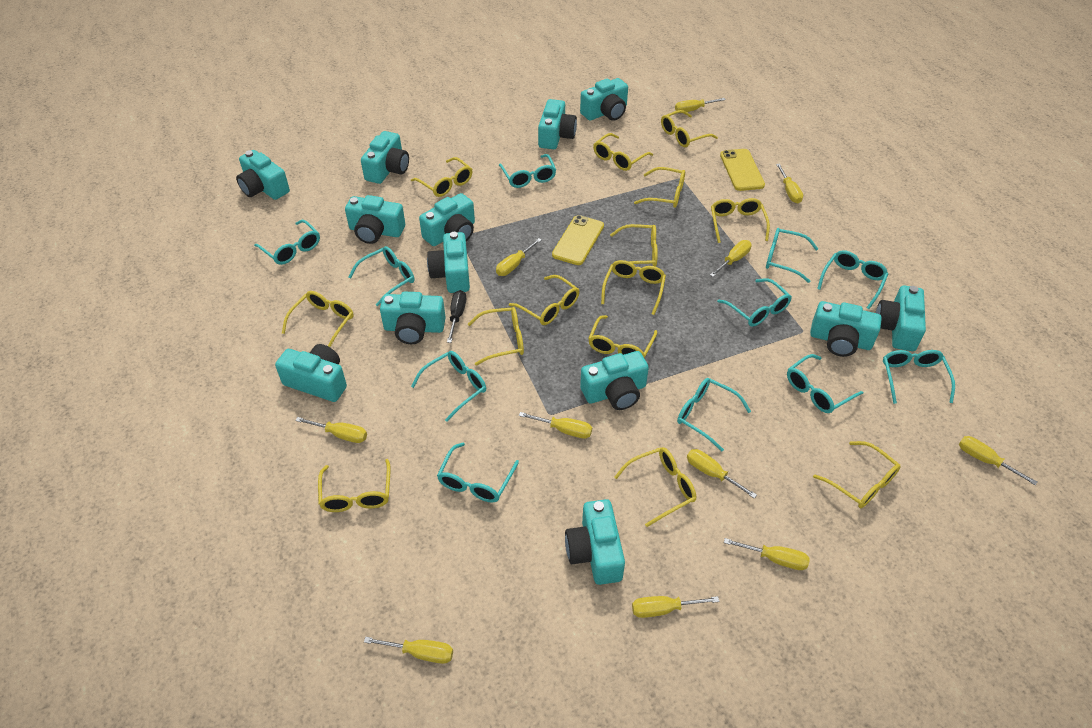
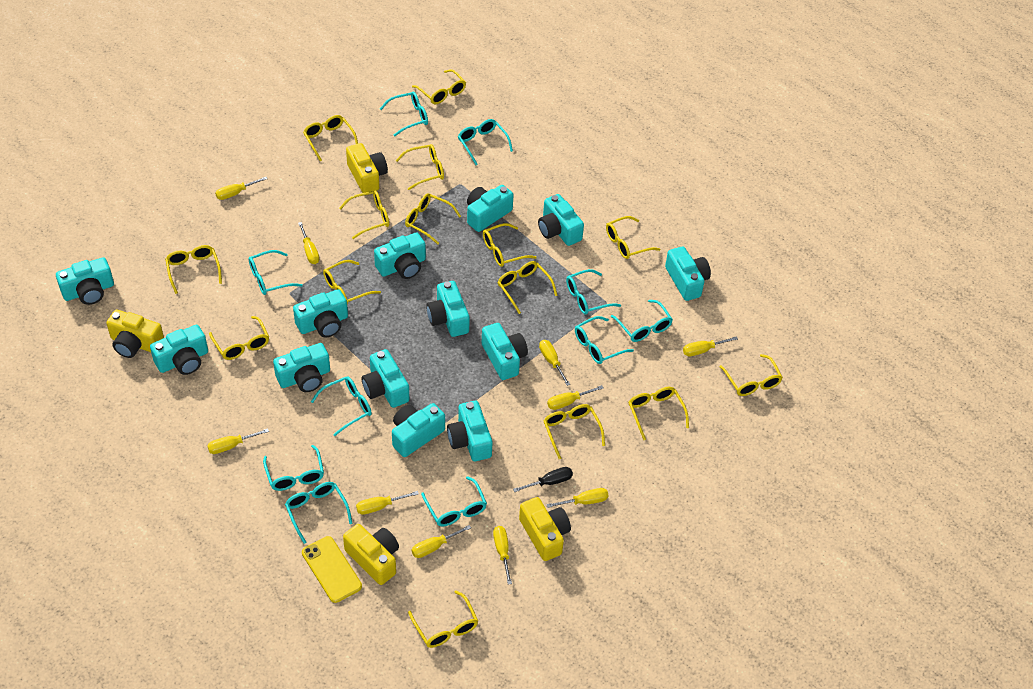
turquoise glasses: 11 -> 10
yellow camera: 0 -> 4
yellow glasses: 14 -> 15
yellow phone: 2 -> 1
yellow screwdriver: 11 -> 10

